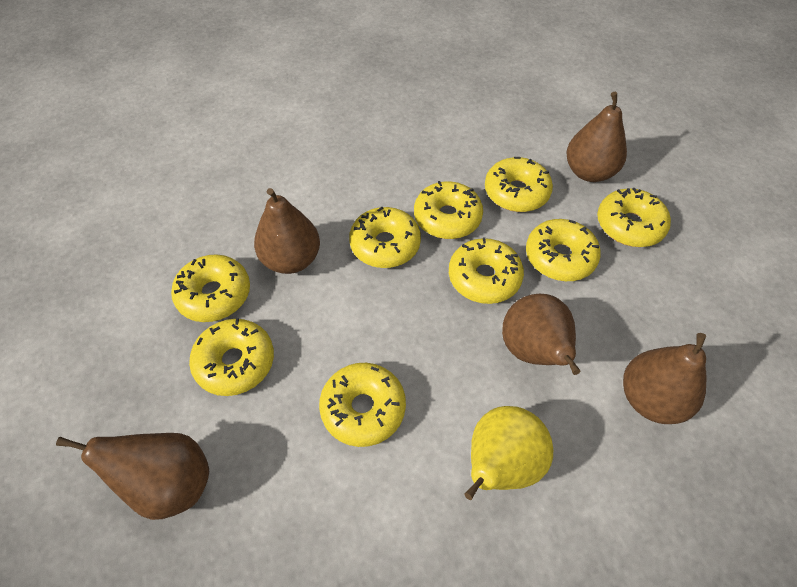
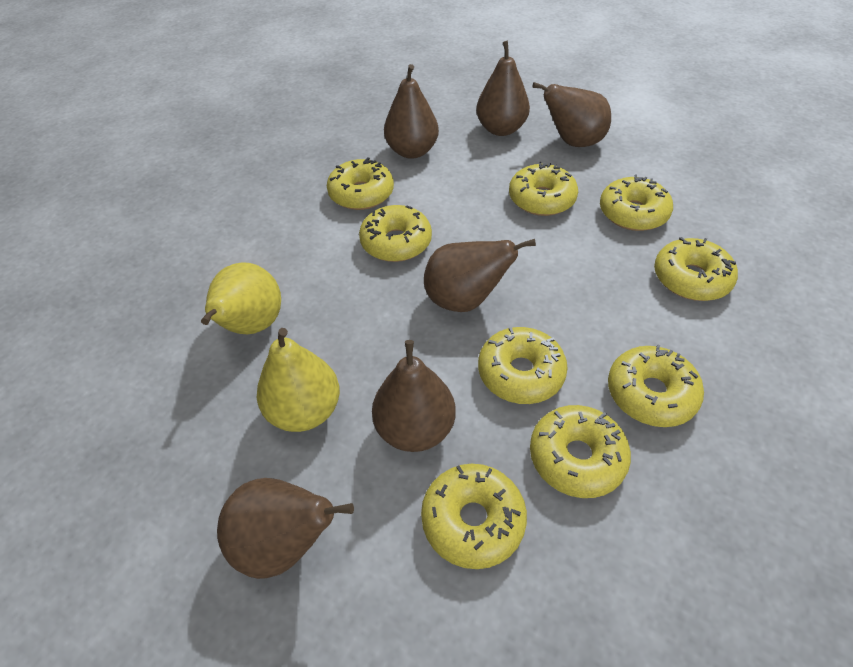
brown pear: 5 -> 6
yellow pear: 1 -> 2

